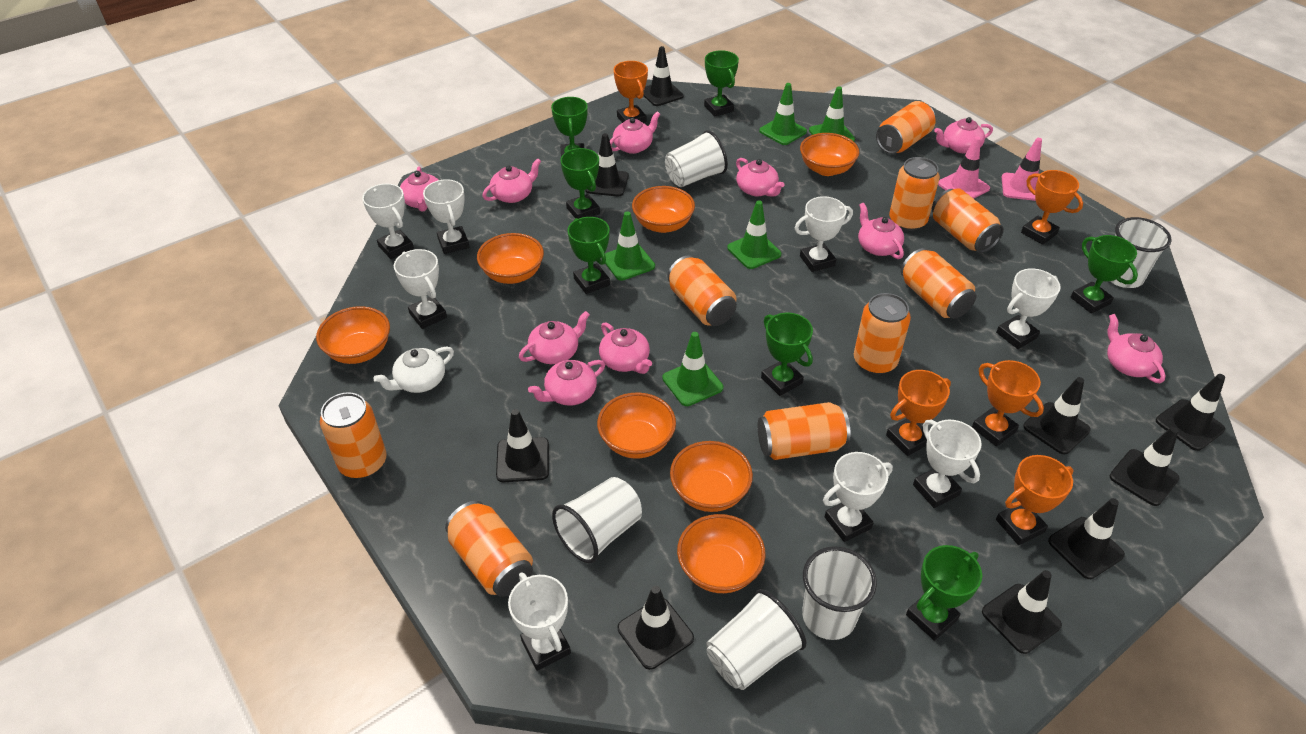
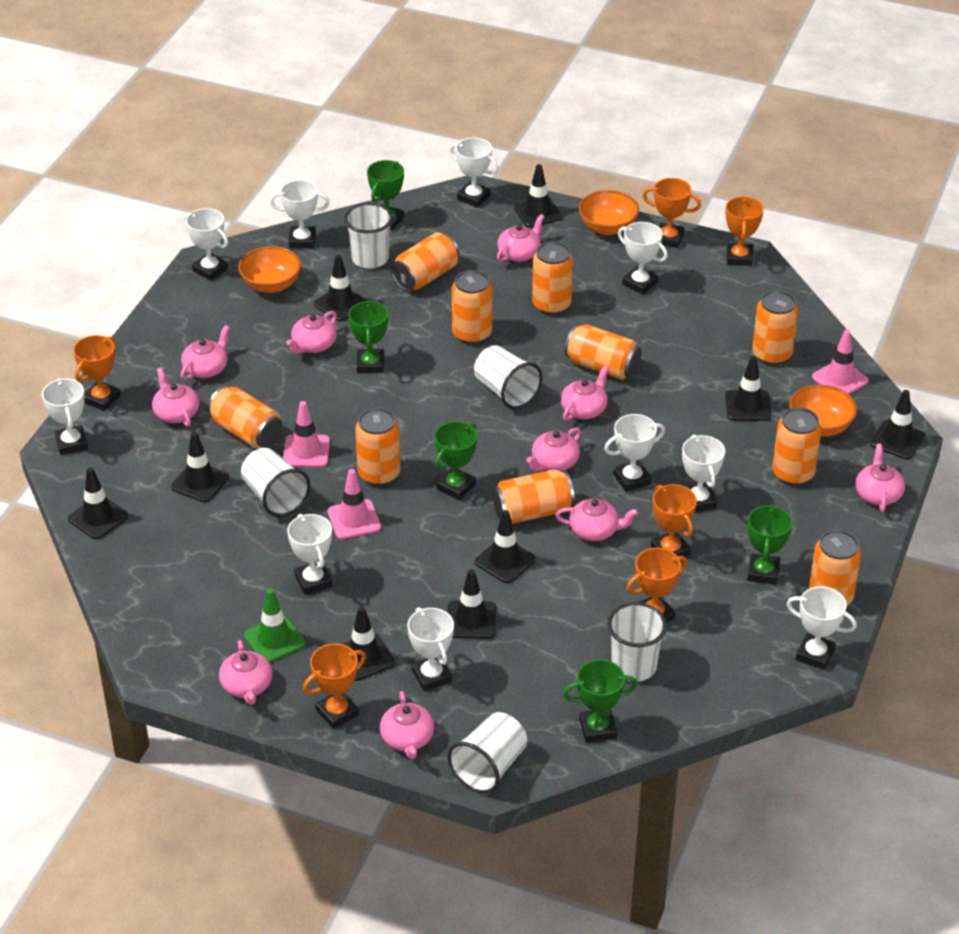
green traffic cone: 5 -> 1
green trophy: 7 -> 5
orange bowl: 7 -> 3
orange can: 9 -> 10
orange trophy: 5 -> 6
pink traffic cone: 2 -> 3
white teapot: 1 -> 0
white trophy: 8 -> 10

